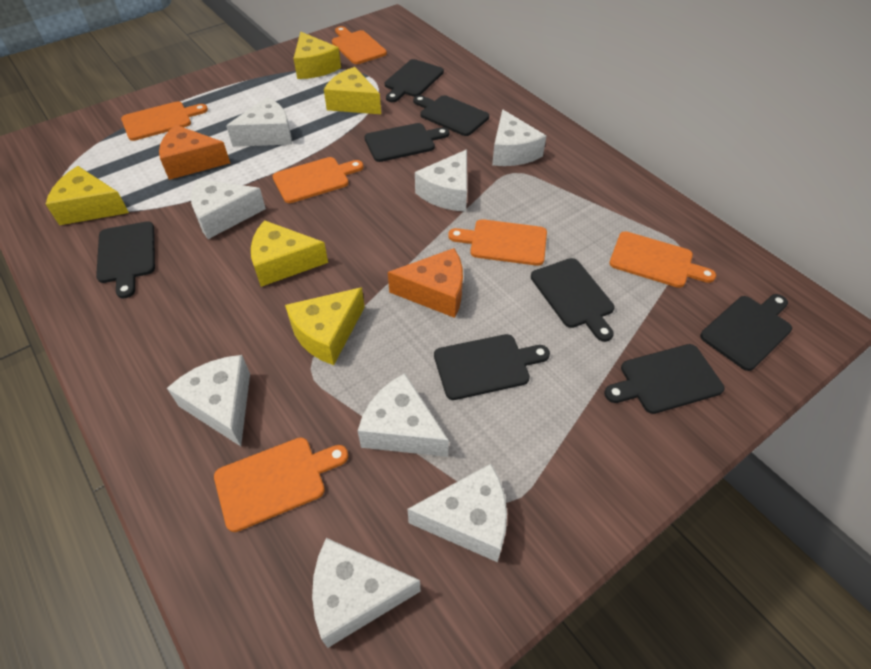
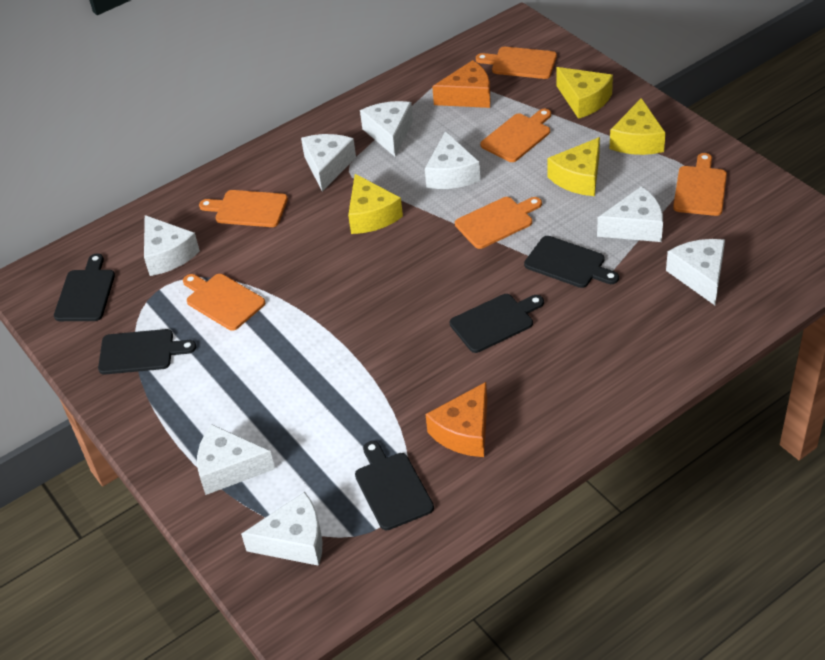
black cutting board: 8 -> 5
yellow cheese: 5 -> 4

